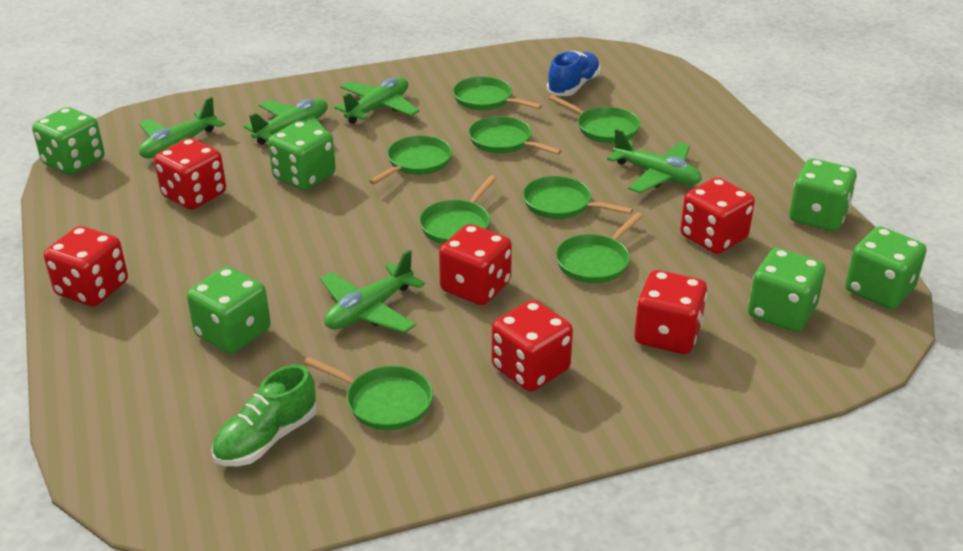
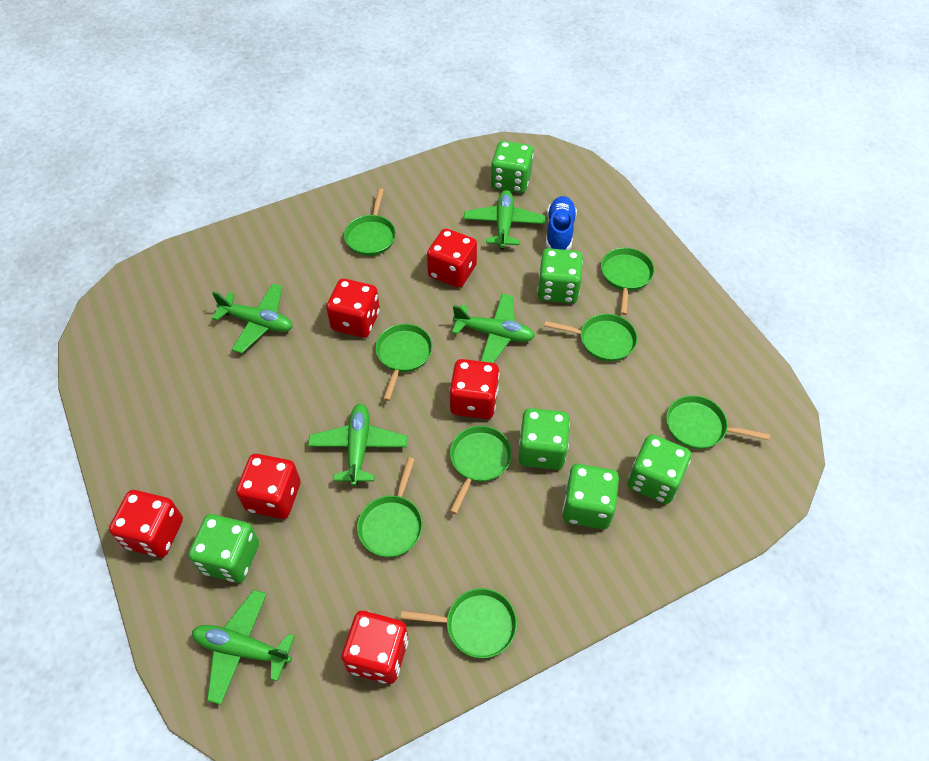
green shoe: 1 -> 0

